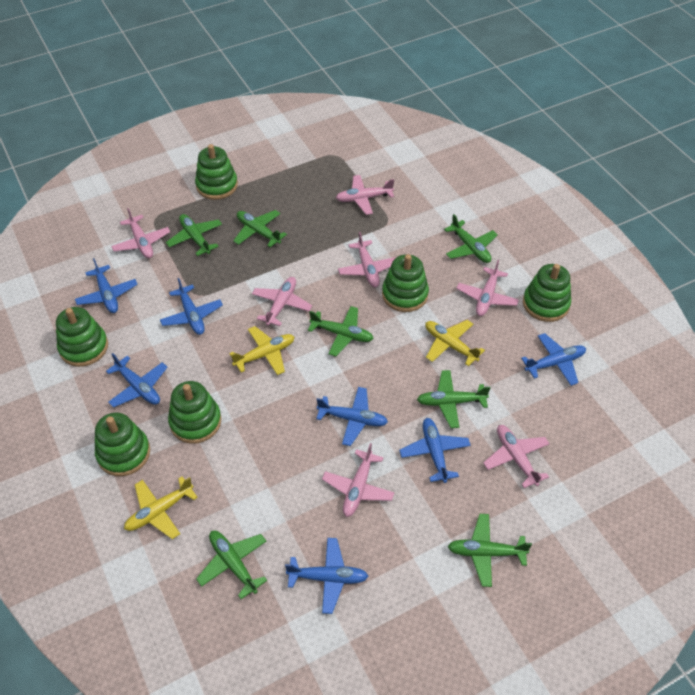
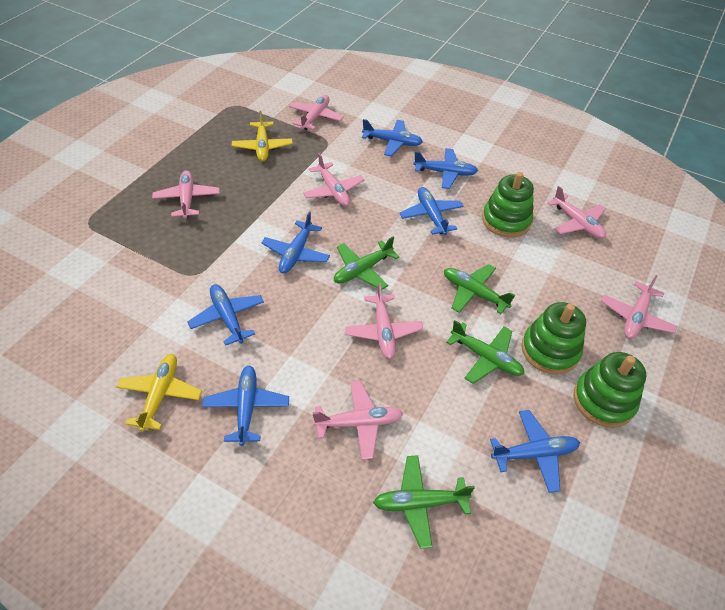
green plane: 7 -> 4
green stacking toy: 6 -> 3
yellow plane: 3 -> 2

